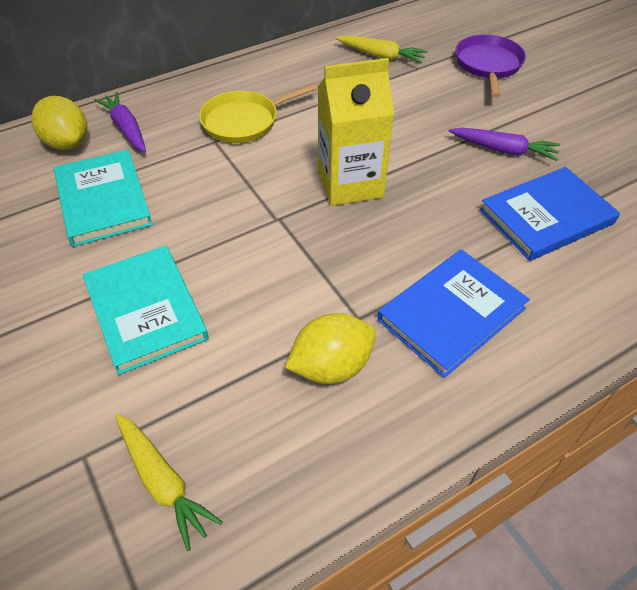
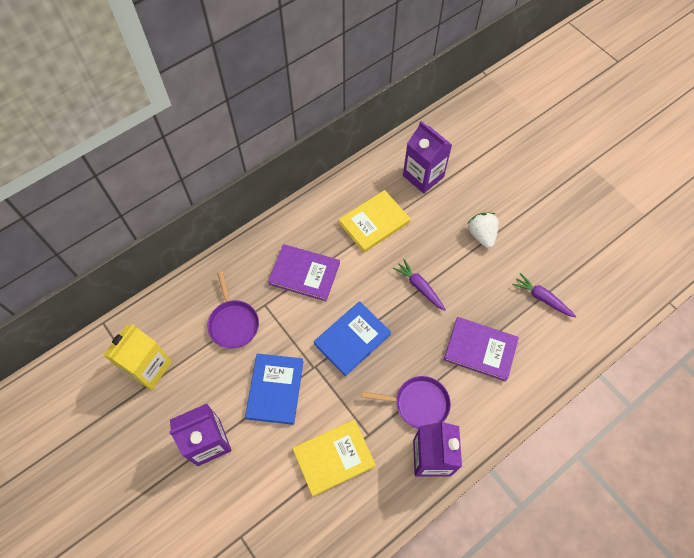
purple book: 0 -> 2
purple carton: 0 -> 3
purple pan: 1 -> 2
turquoise book: 2 -> 0
white strawberry: 0 -> 1
yellow book: 0 -> 2
yellow carrot: 2 -> 0
yellow lemon: 2 -> 0
yellow pan: 1 -> 0

